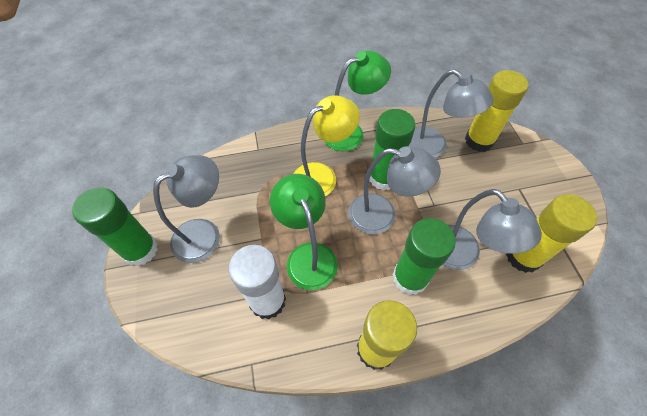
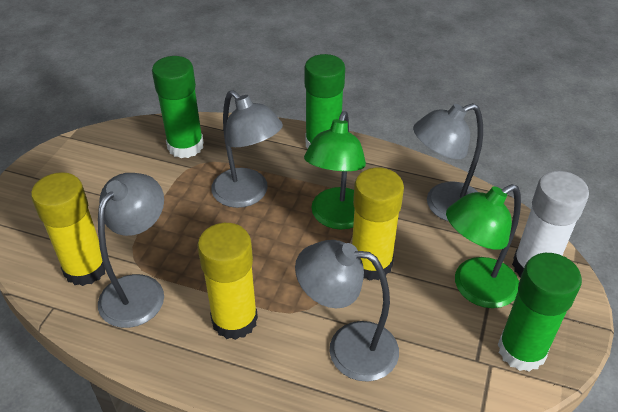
yellow lamp: 1 -> 0

